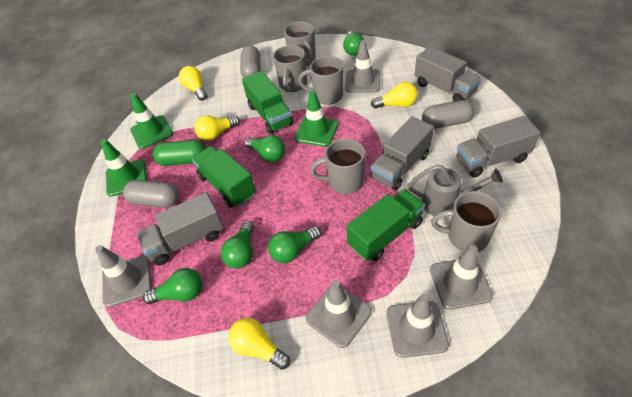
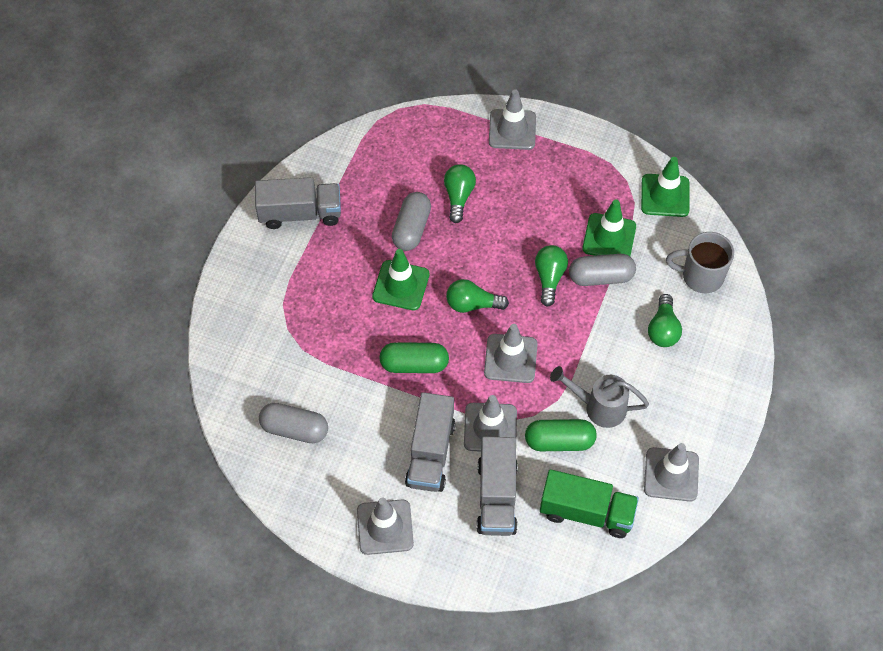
green capsule: 1 -> 2
green light bulb: 5 -> 4
green truck: 3 -> 1
grey mug: 5 -> 1
grey truck: 4 -> 3
yellow light bulb: 4 -> 0

